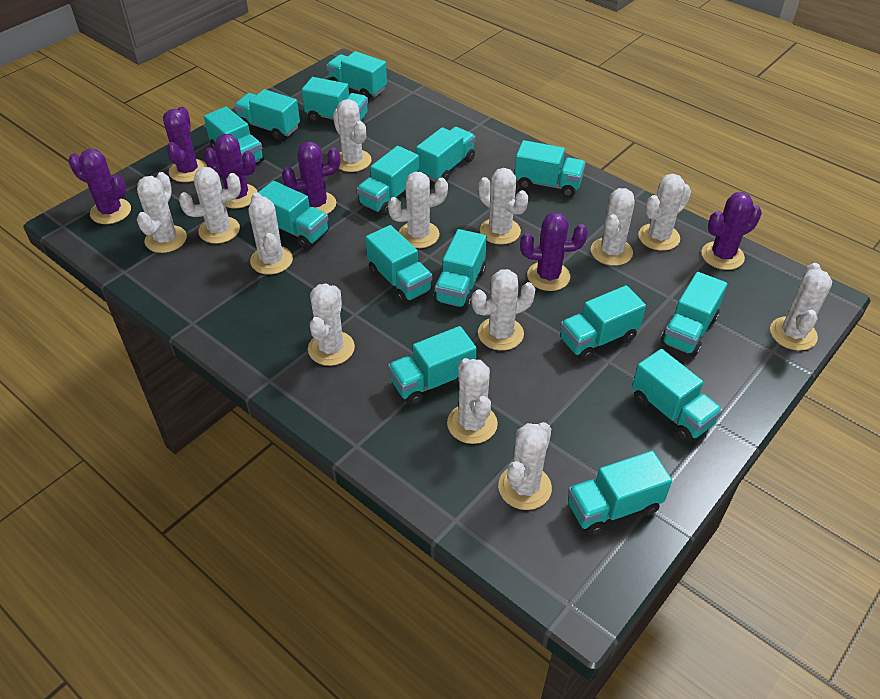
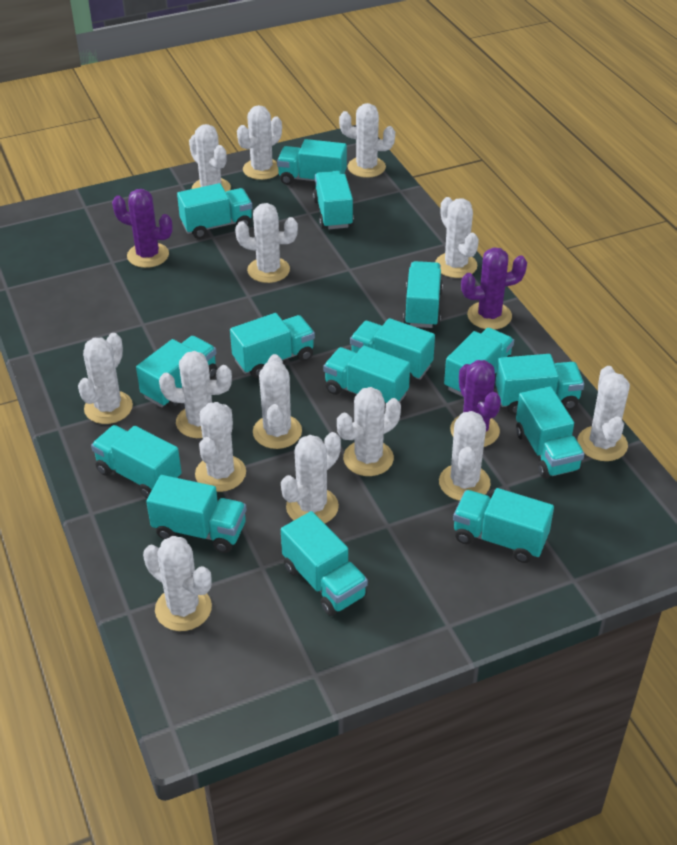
purple cactus: 6 -> 3
white cactus: 13 -> 14

